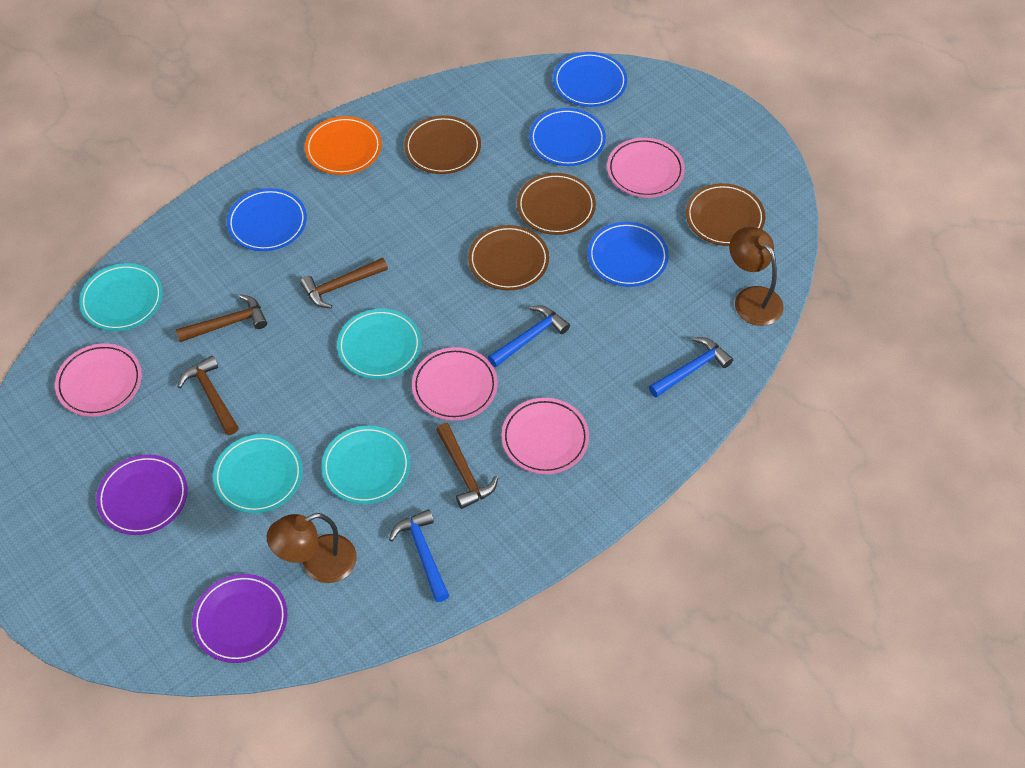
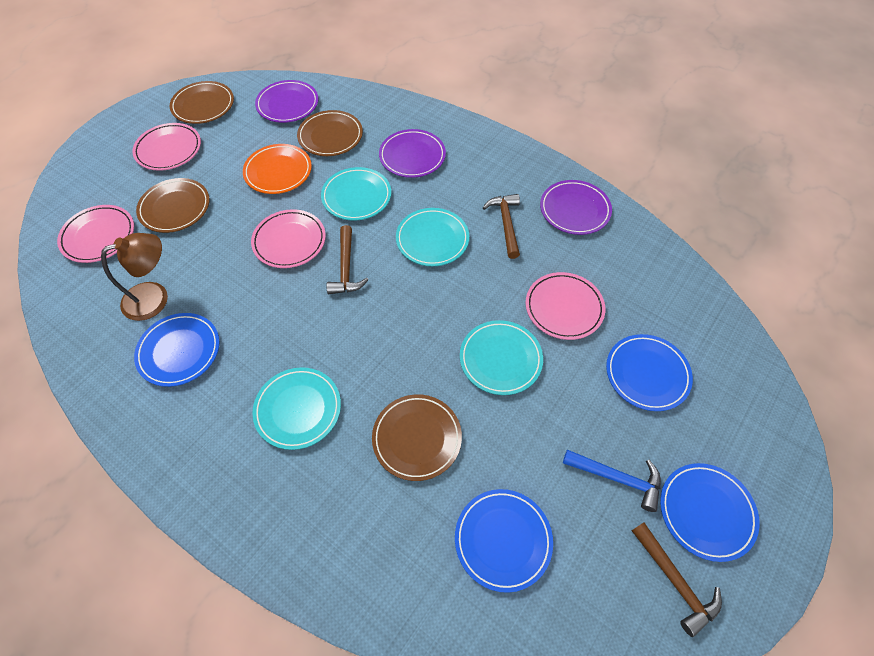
blue hammer: 3 -> 1
brown hammer: 4 -> 3
brown lamp: 2 -> 1
purple plate: 2 -> 3

